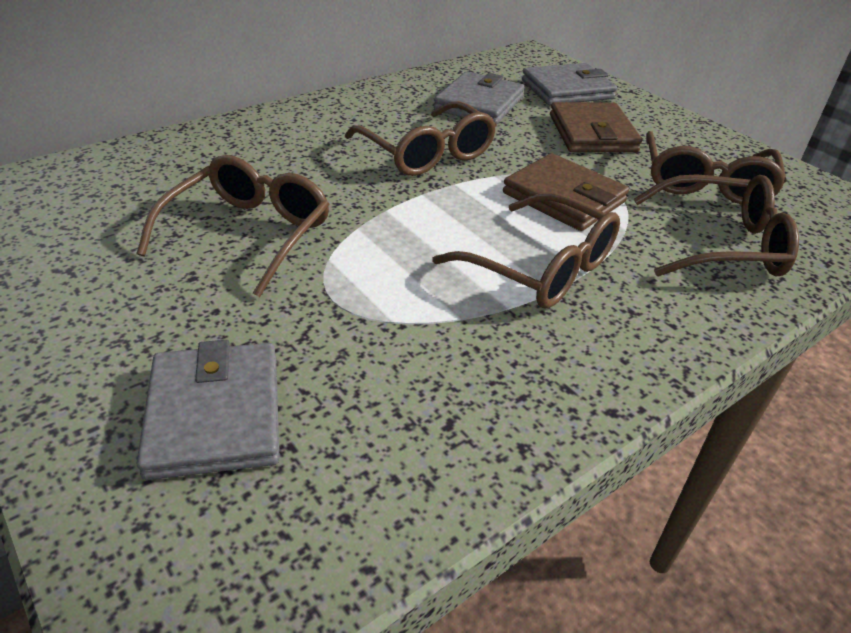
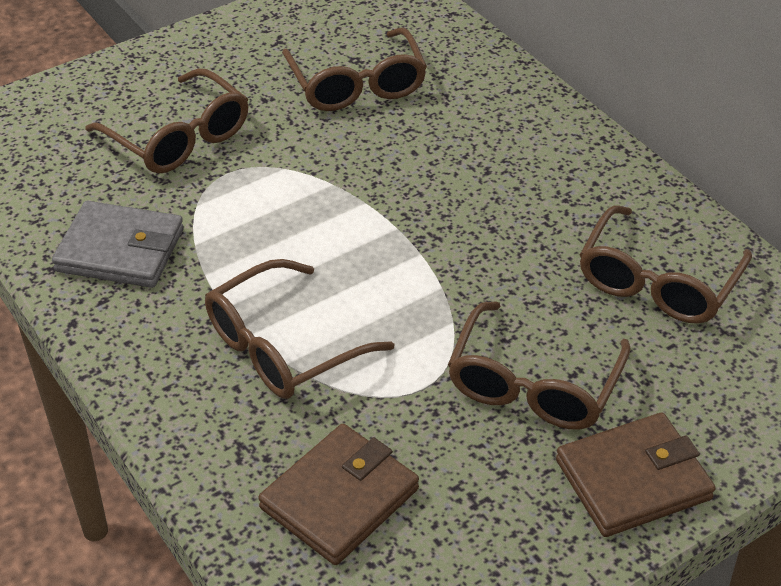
grey wallet: 3 -> 1

